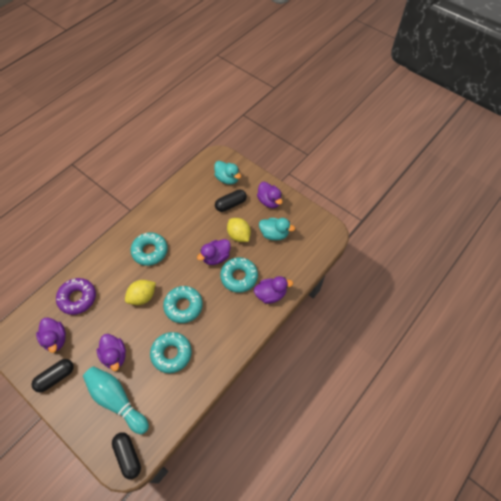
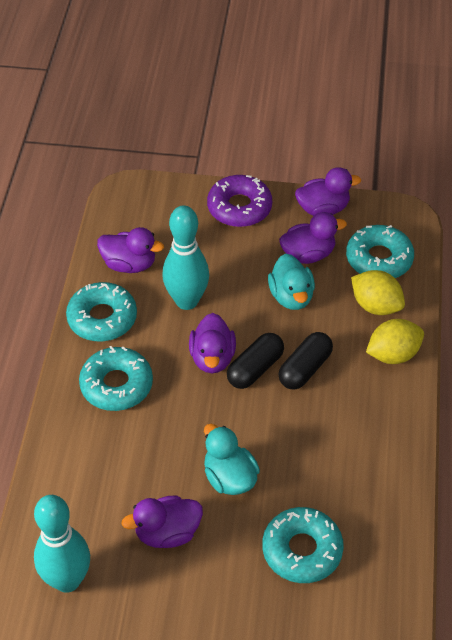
black capsule: 3 -> 2
turquoise bowling pin: 1 -> 2

